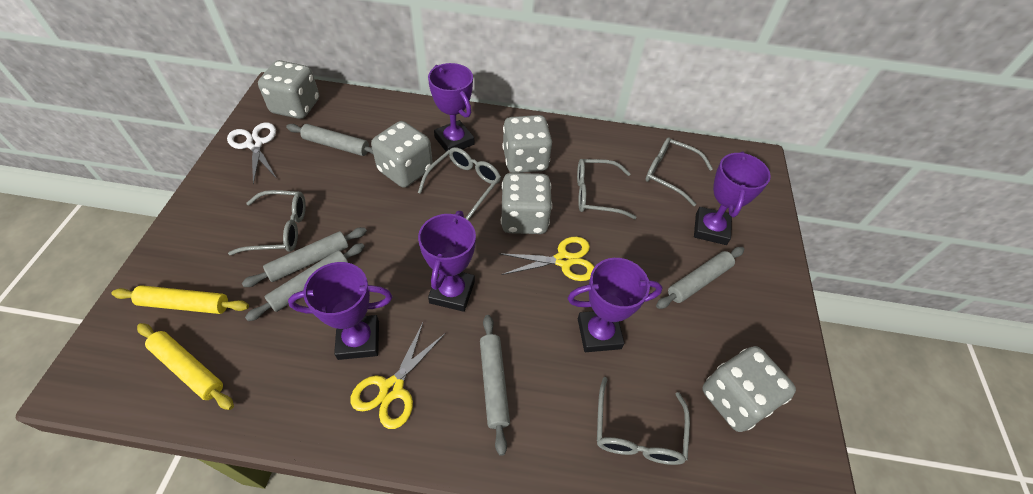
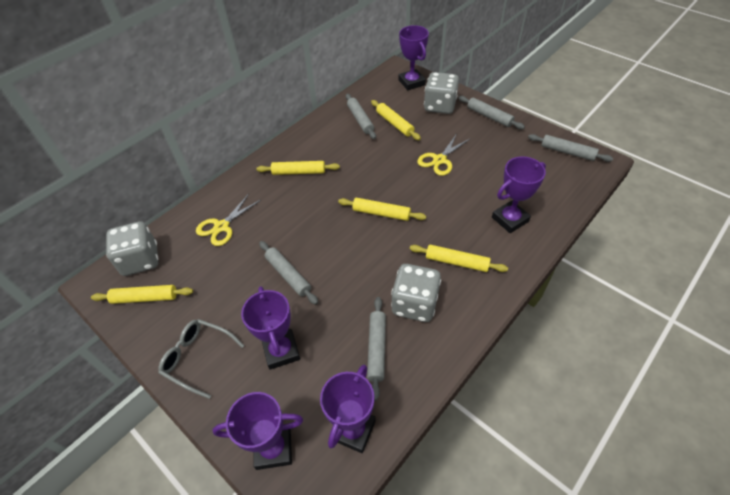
grey dice: 5 -> 3
grey glasses: 5 -> 1
white scissors: 1 -> 0
yellow rolling pin: 2 -> 5

